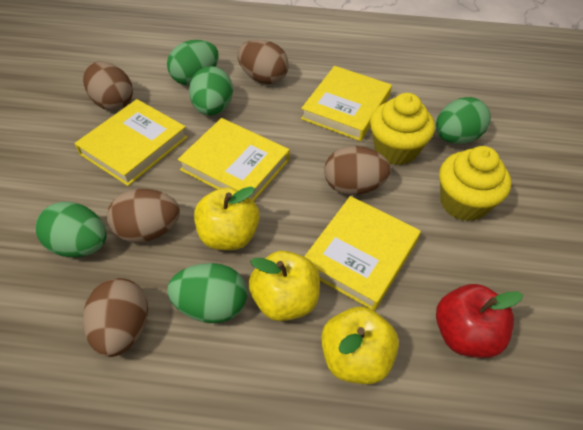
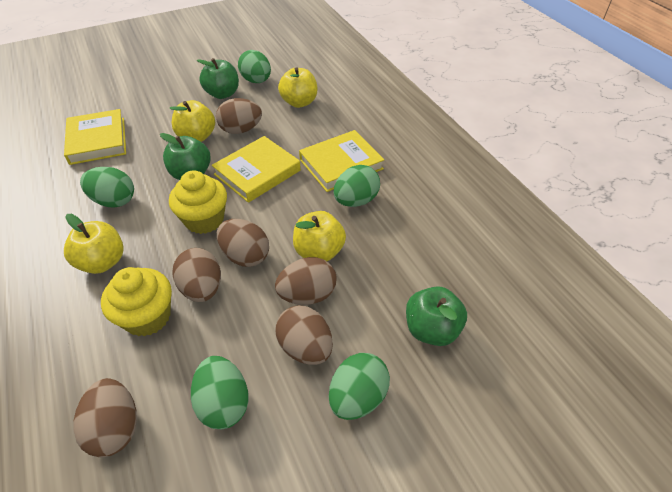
brown egg: 5 -> 6
green apple: 0 -> 3
red apple: 1 -> 0
yellow apple: 3 -> 4
yellow book: 4 -> 3

